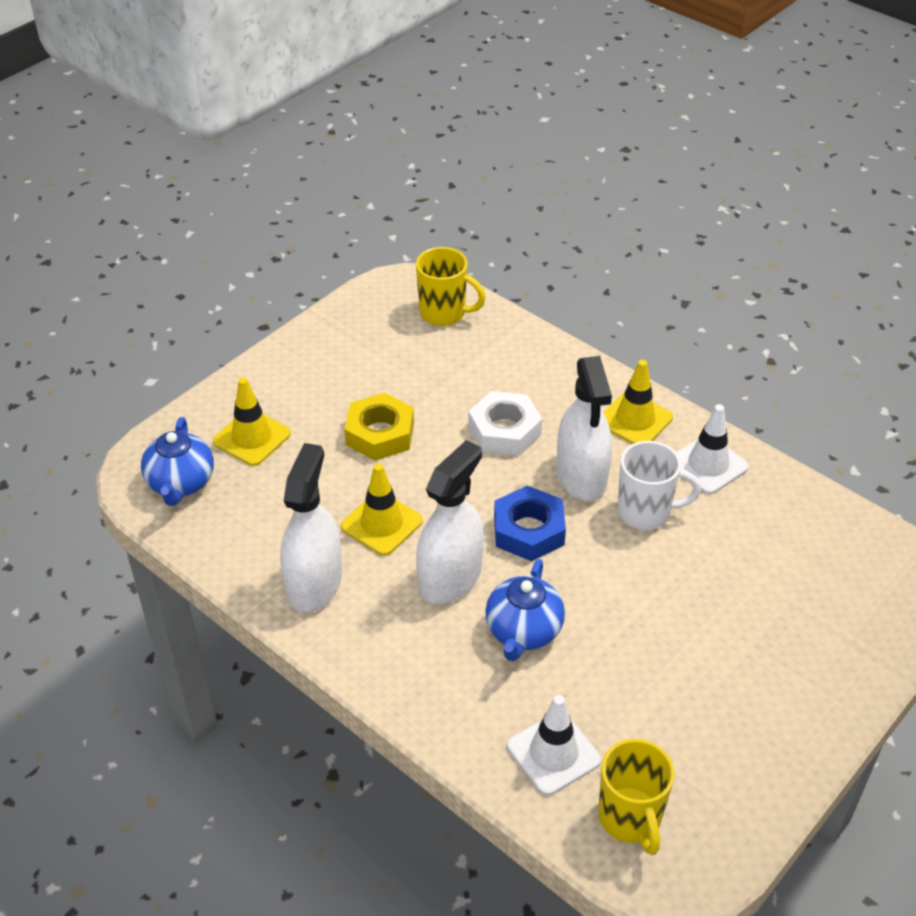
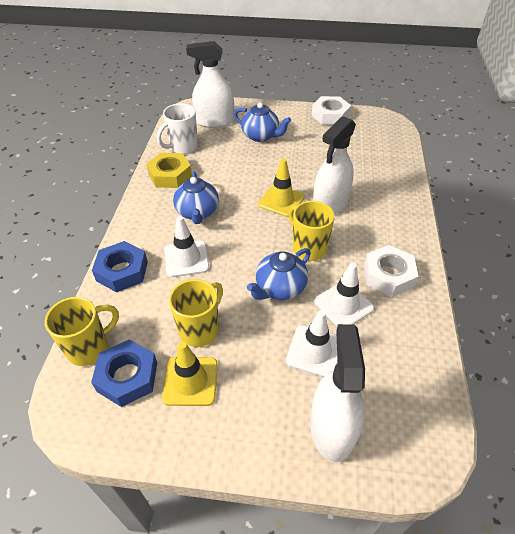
blue nut: 1 -> 2
blue teapot: 2 -> 3
white nut: 1 -> 2
white traffic cone: 2 -> 3
yellow mug: 2 -> 3
yellow traffic cone: 3 -> 2

